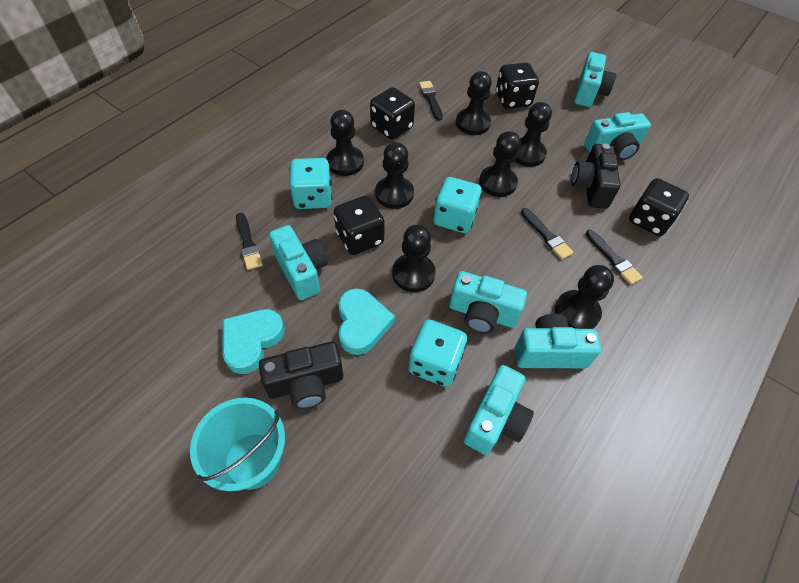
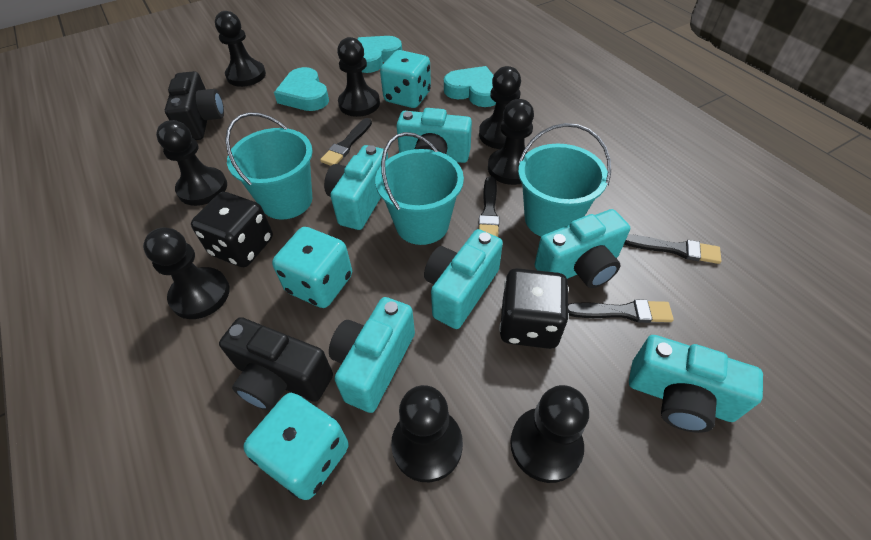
black dice: 4 -> 2
black pawn: 7 -> 8
turquoise bucket: 1 -> 3
turquoise heart: 2 -> 3

